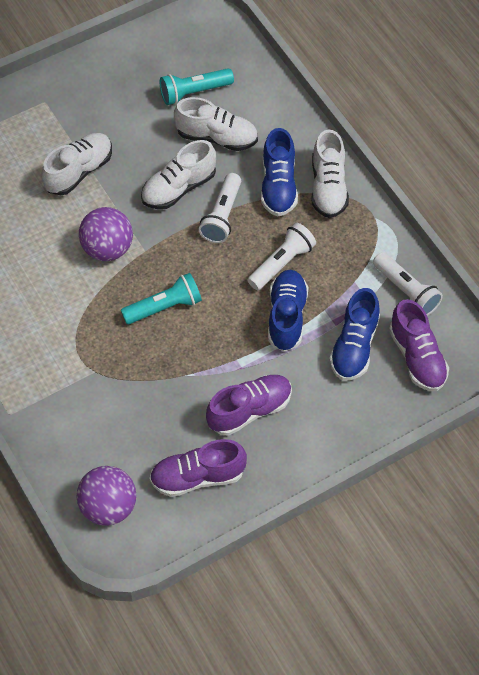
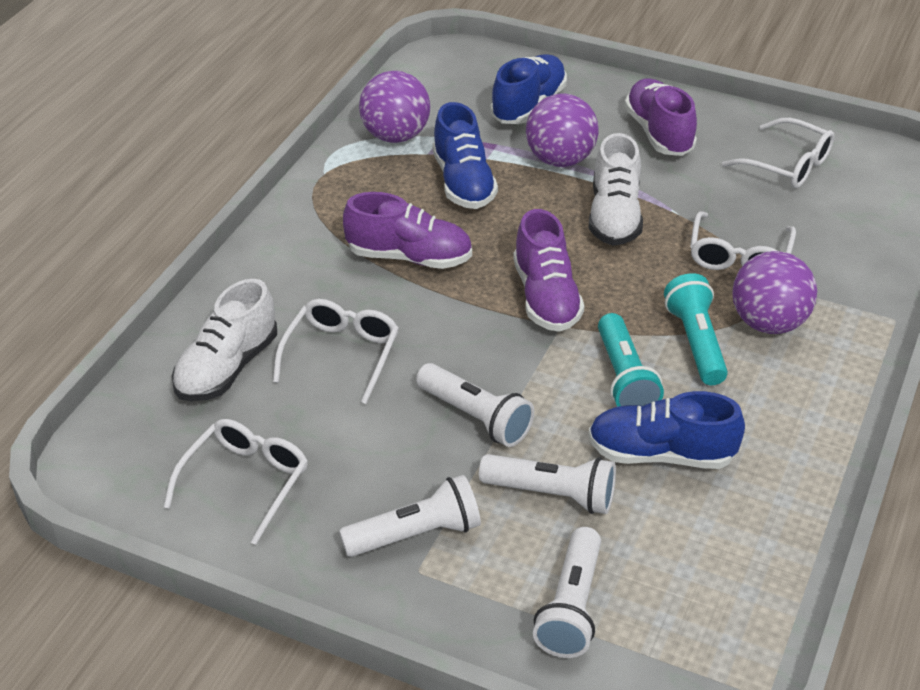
purple ball: 2 -> 3
white flashlight: 3 -> 4
white glasses: 0 -> 4
white shoe: 4 -> 2

